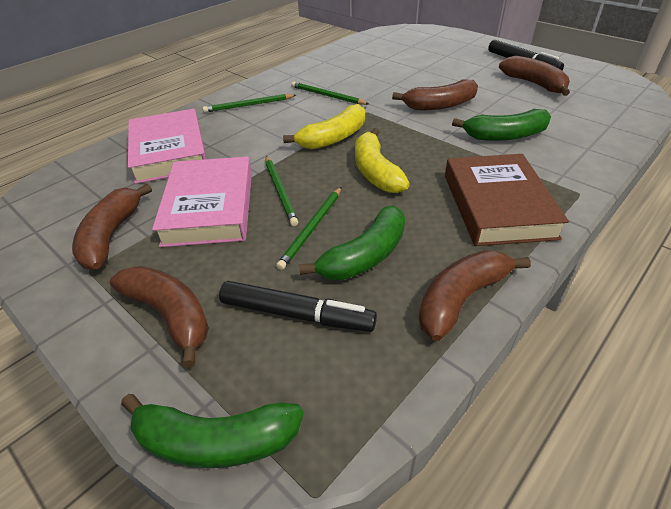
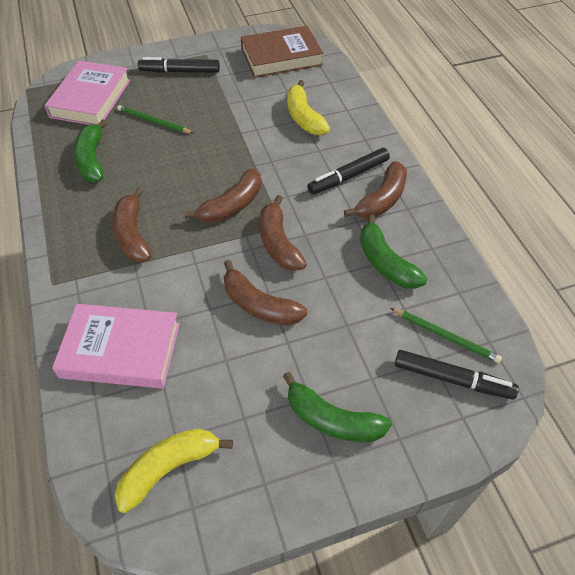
black marker: 2 -> 3
green pencil: 4 -> 2

